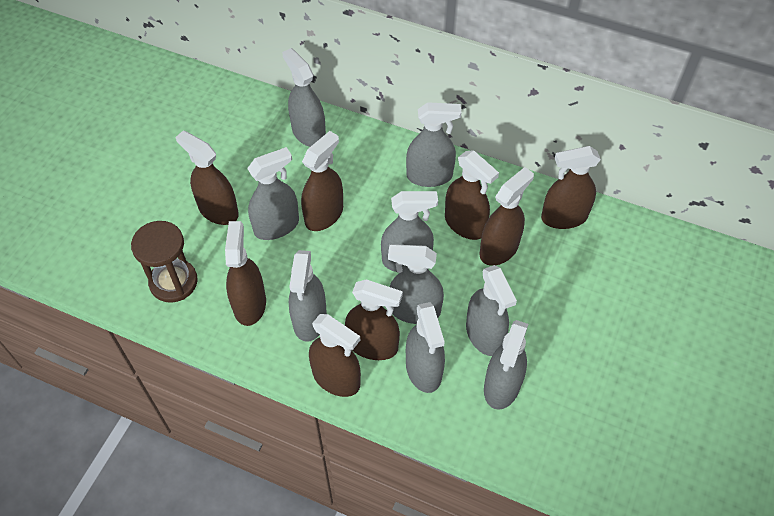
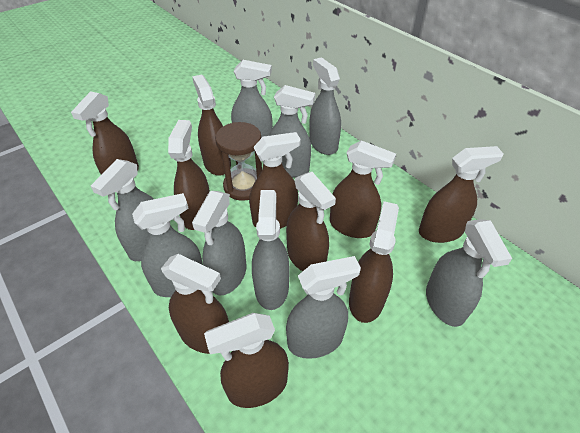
brown spray bottle: 8 -> 10

